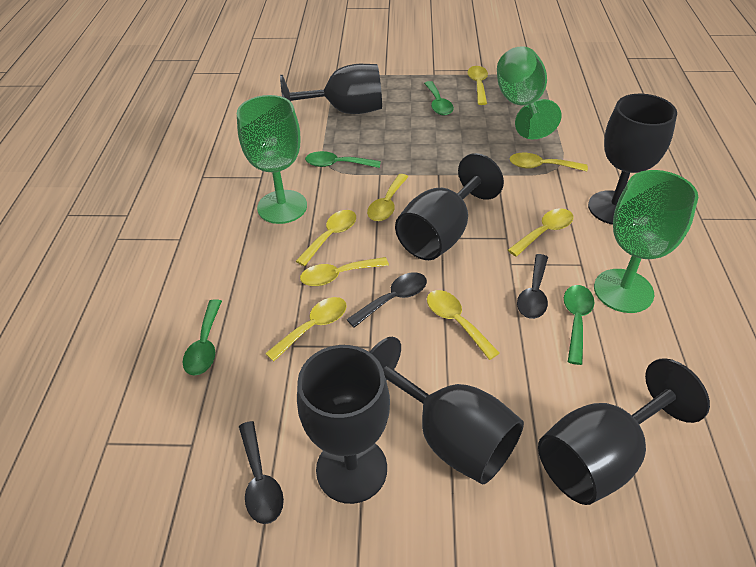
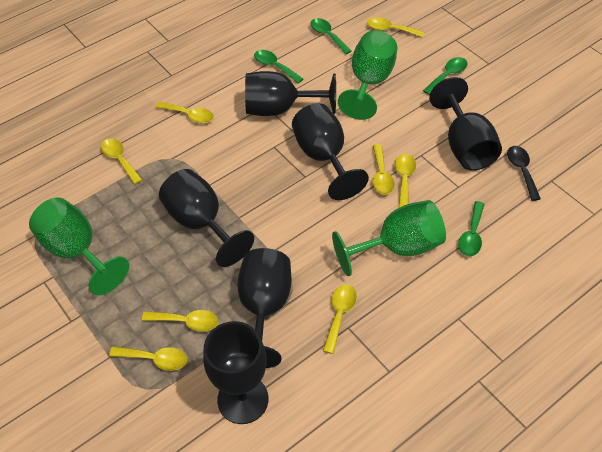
black spoon: 3 -> 1

